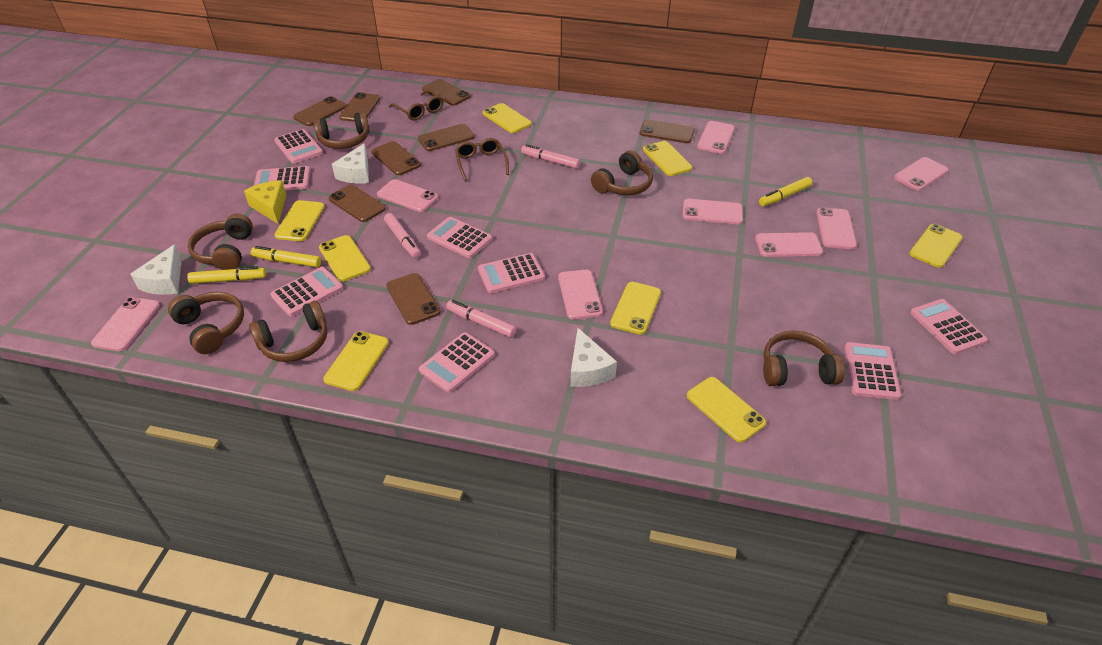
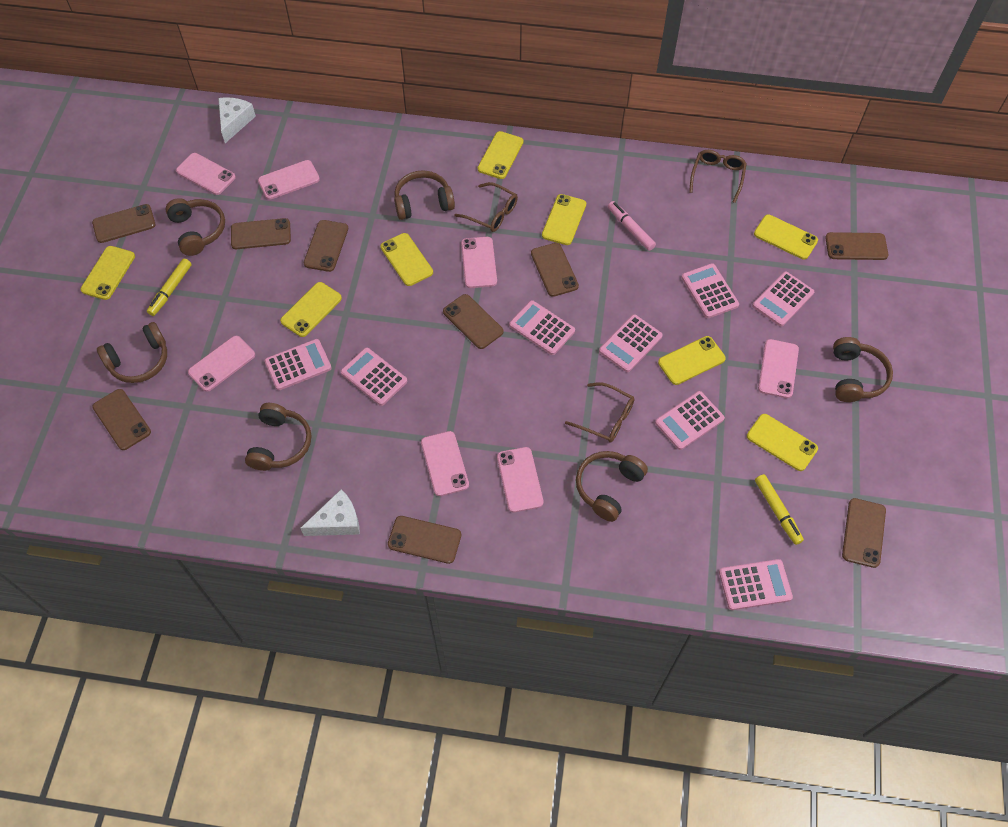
brown glasses: 2 -> 3
brown phone: 8 -> 9
pink marker: 3 -> 1
pink phone: 8 -> 7
white cheese: 3 -> 2
yellow cheese: 1 -> 0
yellow marker: 3 -> 2

